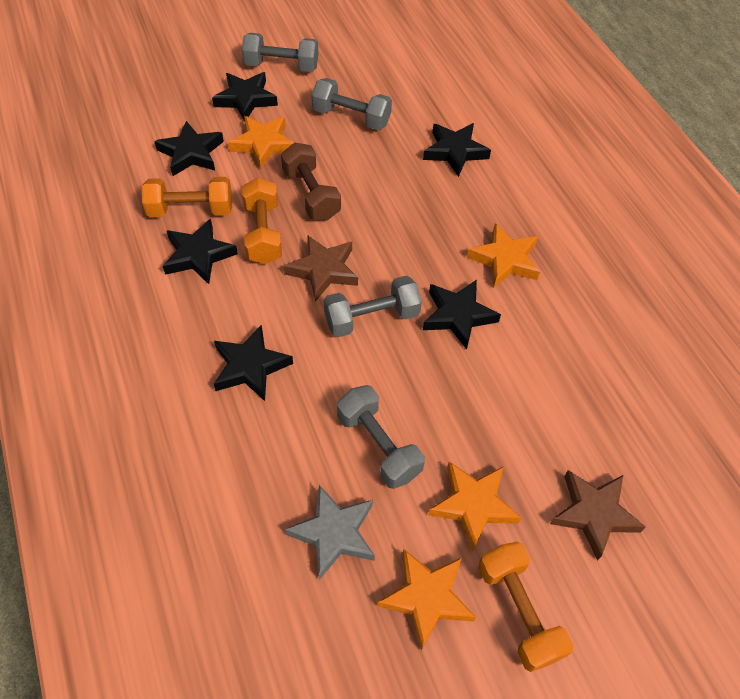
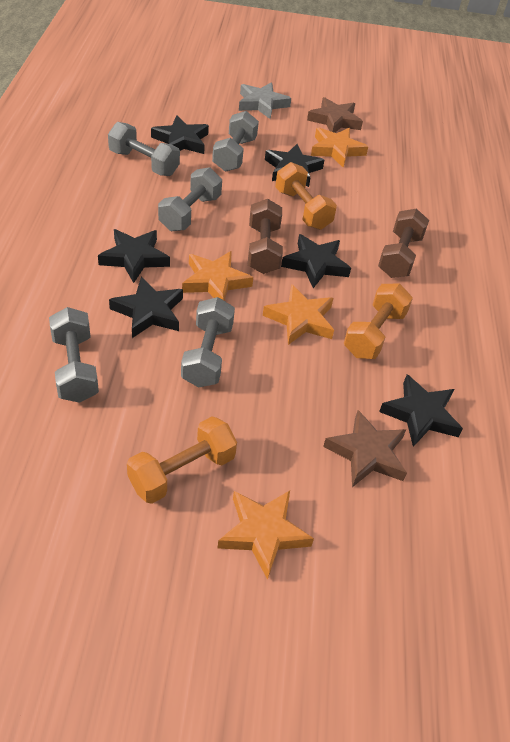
brown dumbbell: 1 -> 2
grey dumbbell: 4 -> 5

